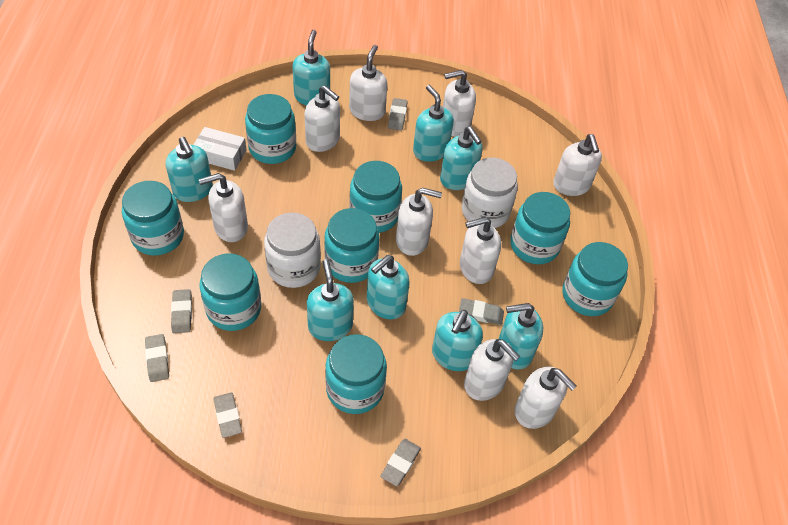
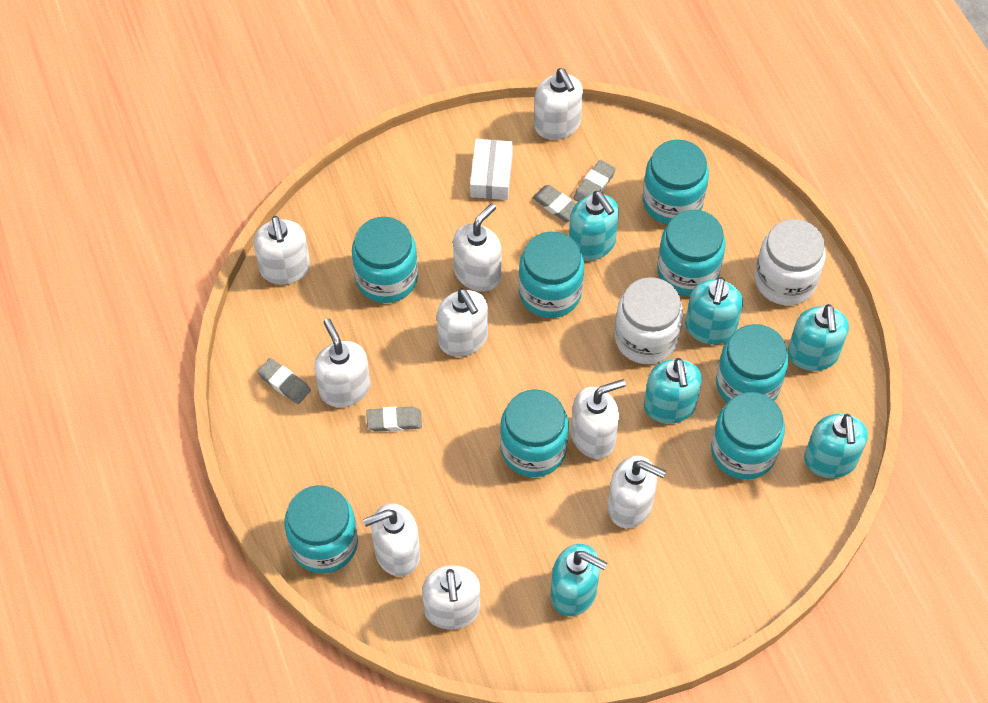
grey eraser: 6 -> 4
turquoise soap dispenser: 8 -> 6

